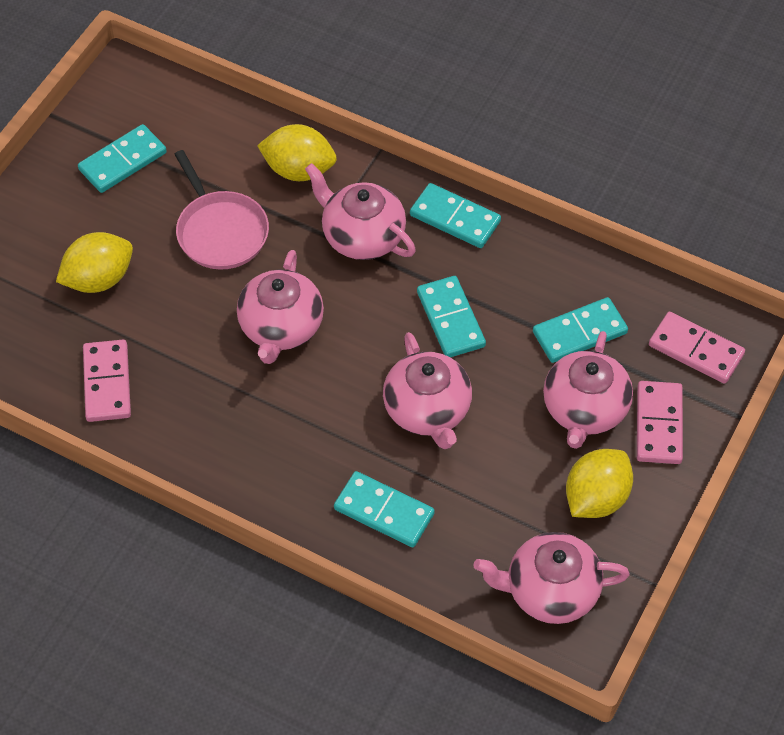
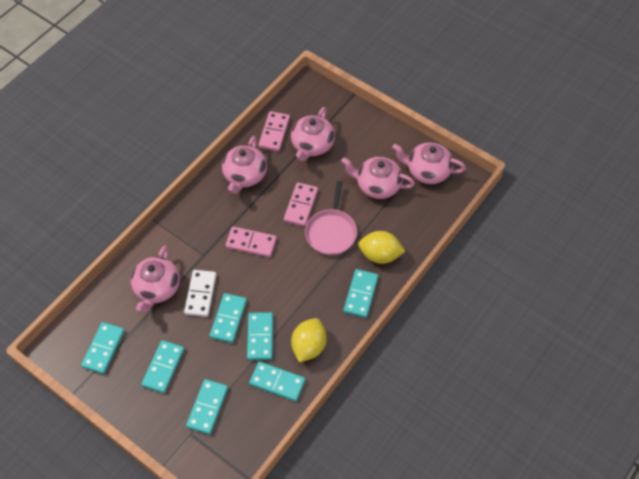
turquoise domino: 5 -> 7
white domino: 0 -> 1
yellow lemon: 3 -> 2

